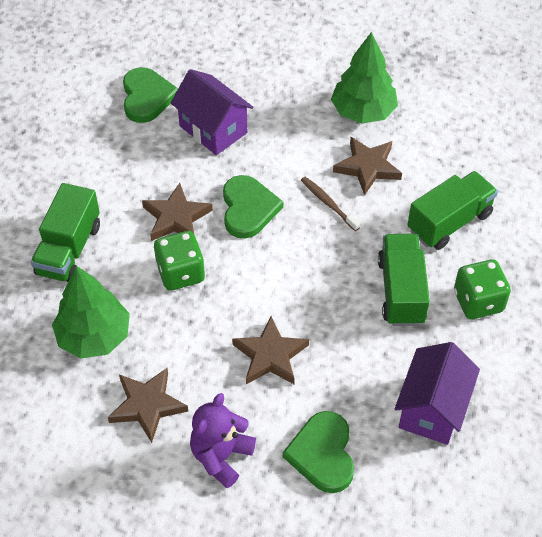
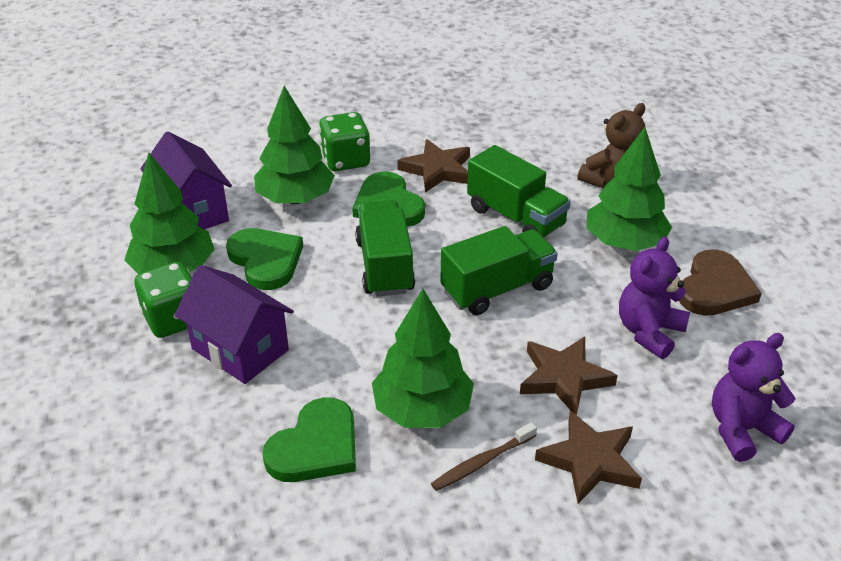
brown heart: 0 -> 1
brown star: 4 -> 3
brown teddy bear: 0 -> 1
green tree: 2 -> 4
purple teddy bear: 1 -> 2

